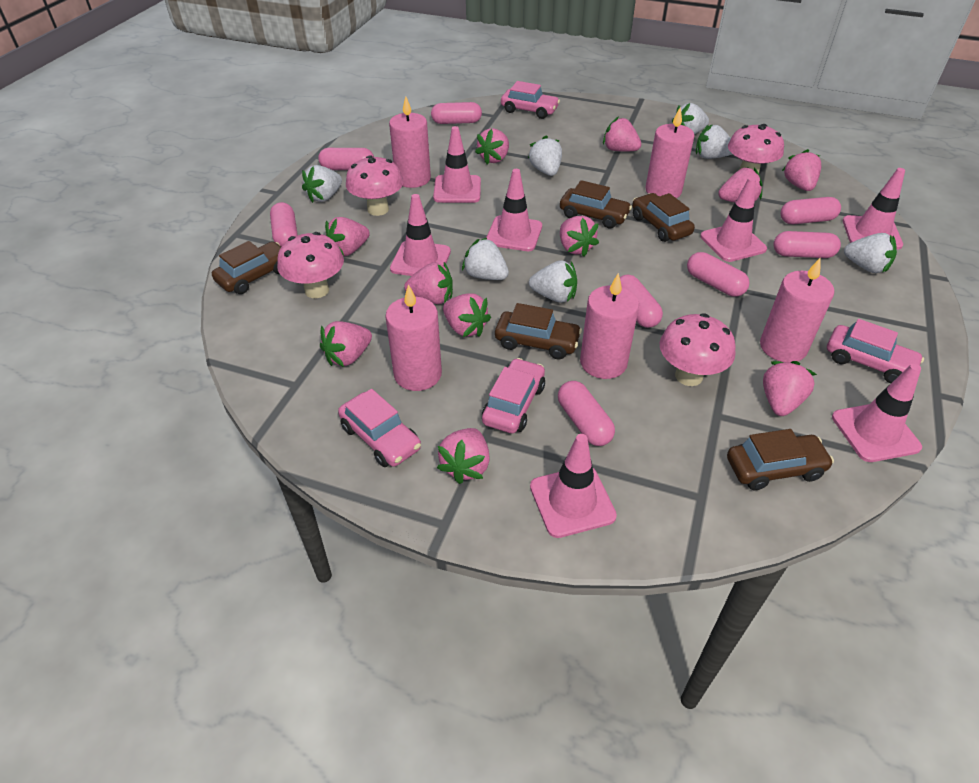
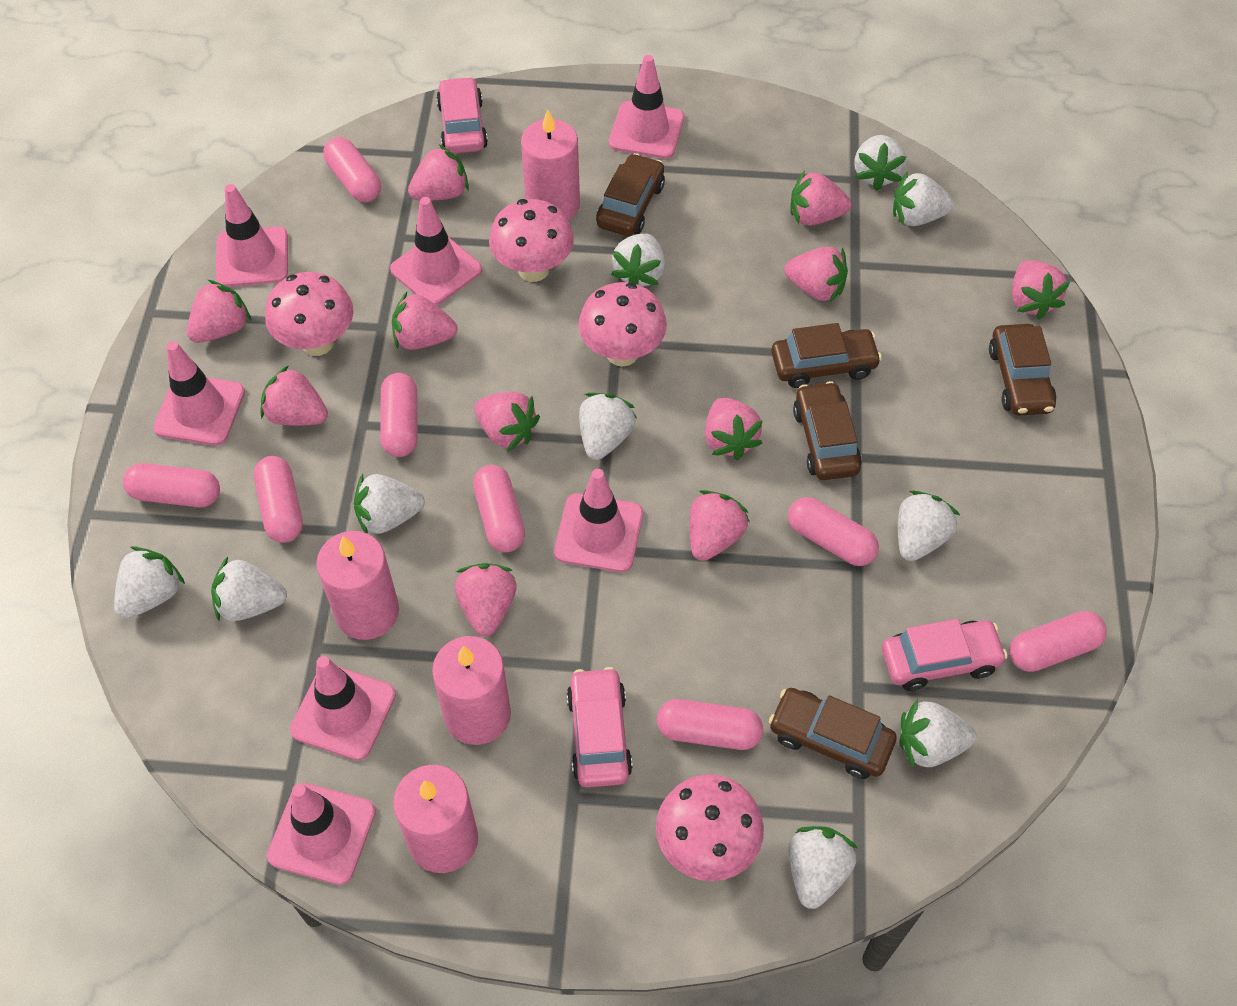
pink candle: 5 -> 4
pink car: 4 -> 3
white strawberry: 7 -> 10

